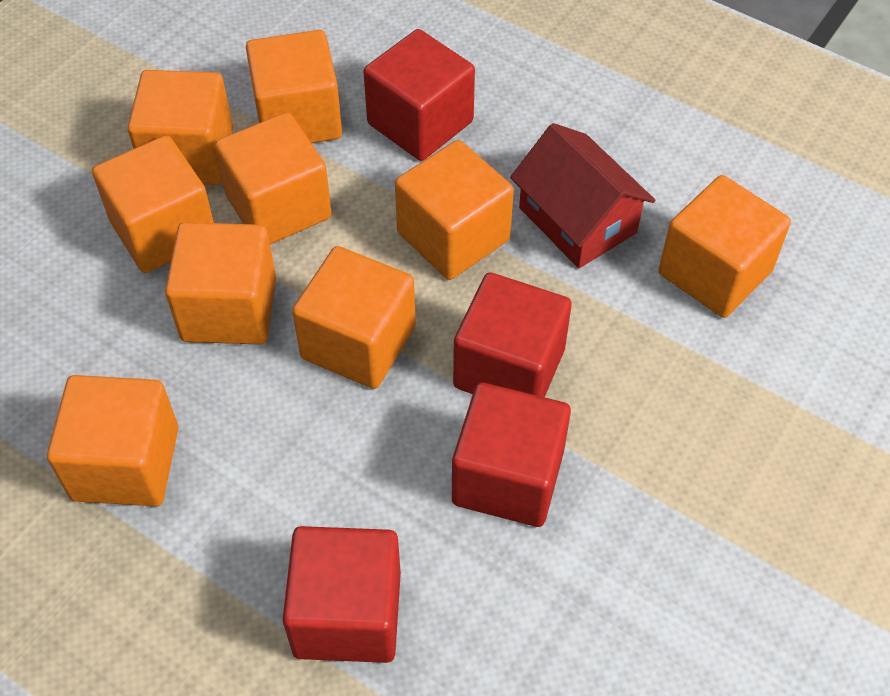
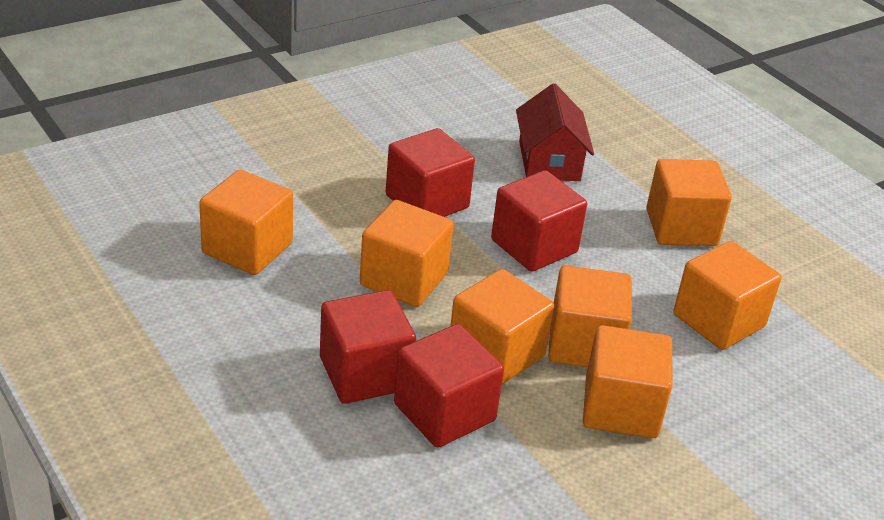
orange cube: 9 -> 7

